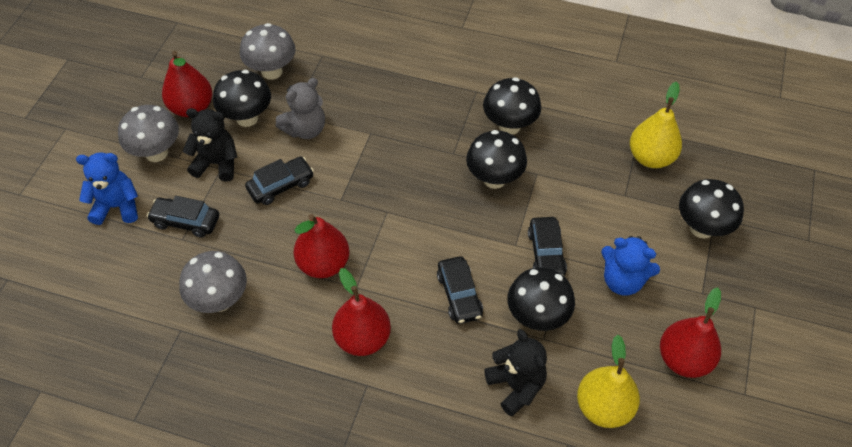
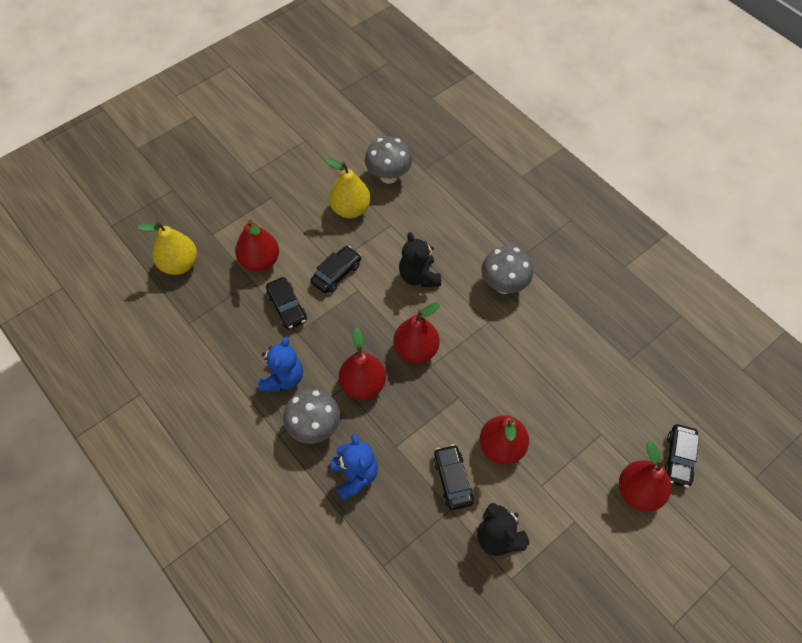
black mushroom: 5 -> 0
grey teddy bear: 1 -> 0
red pear: 4 -> 5

